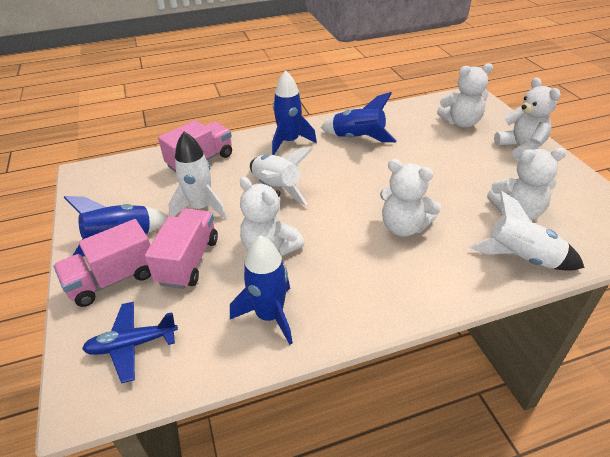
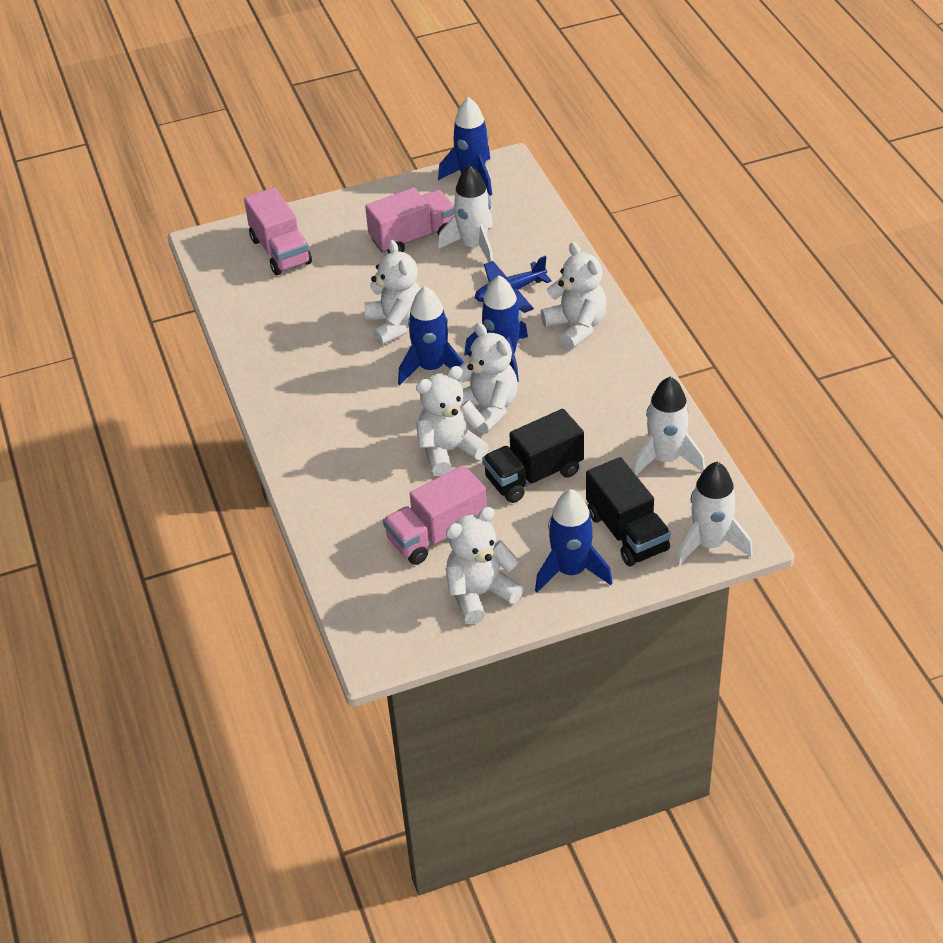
black truck: 0 -> 2

